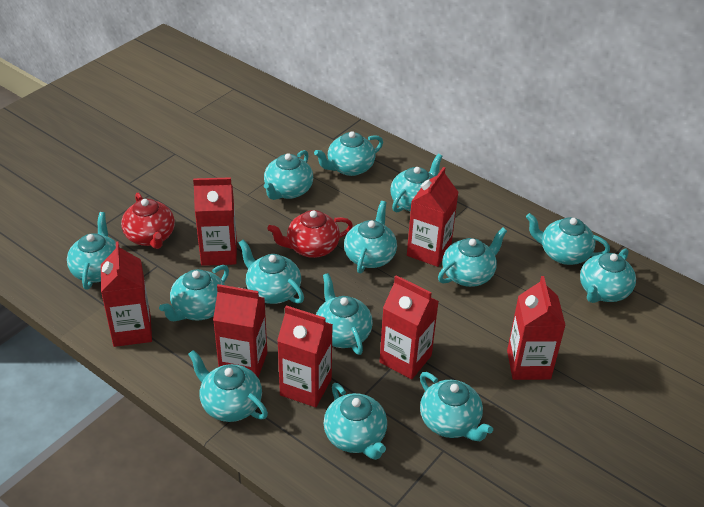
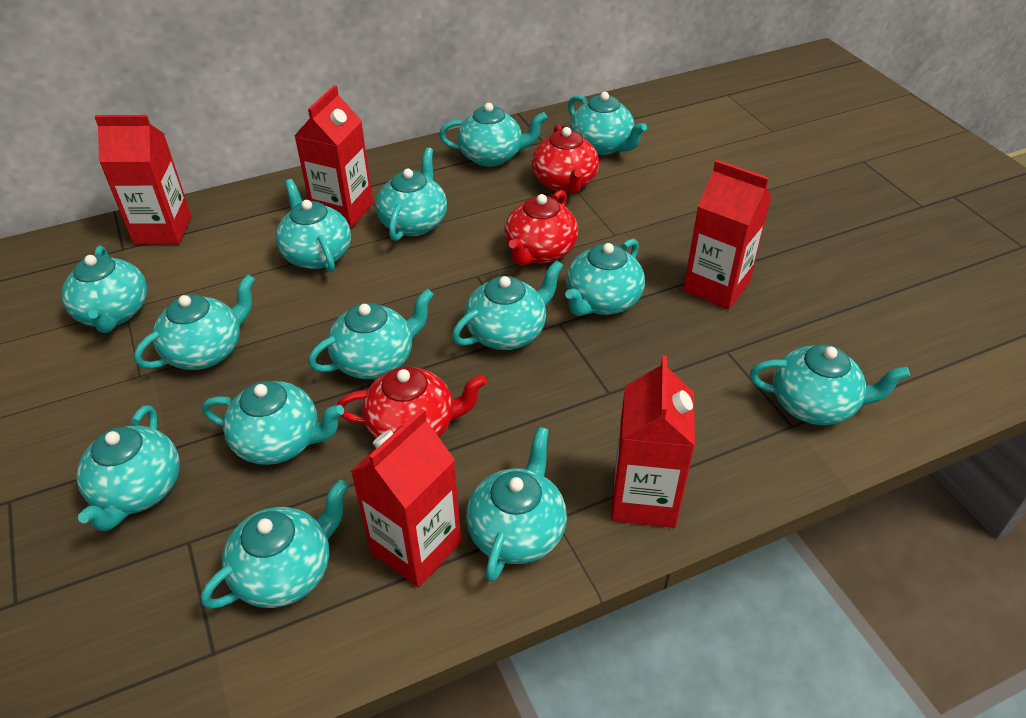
red carton: 7 -> 5
red teapot: 2 -> 3

